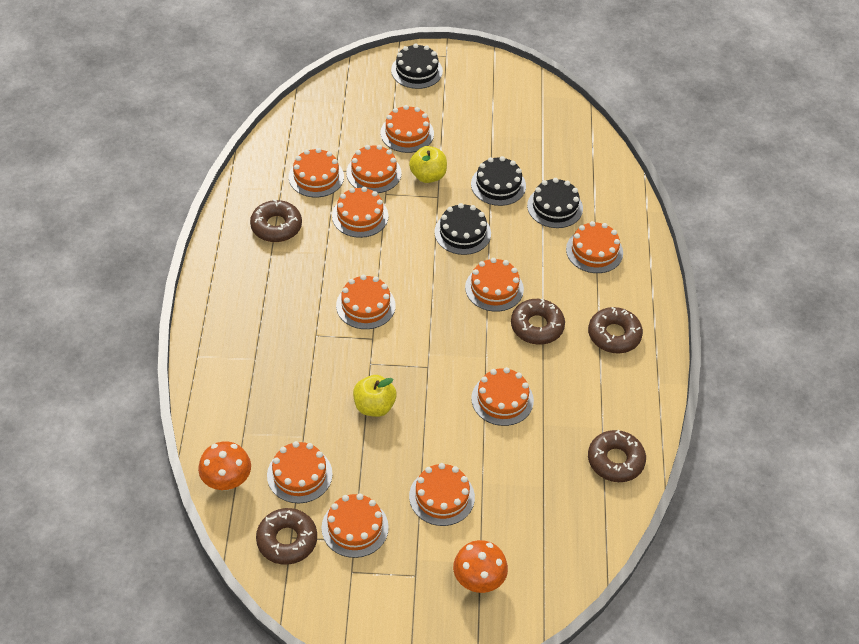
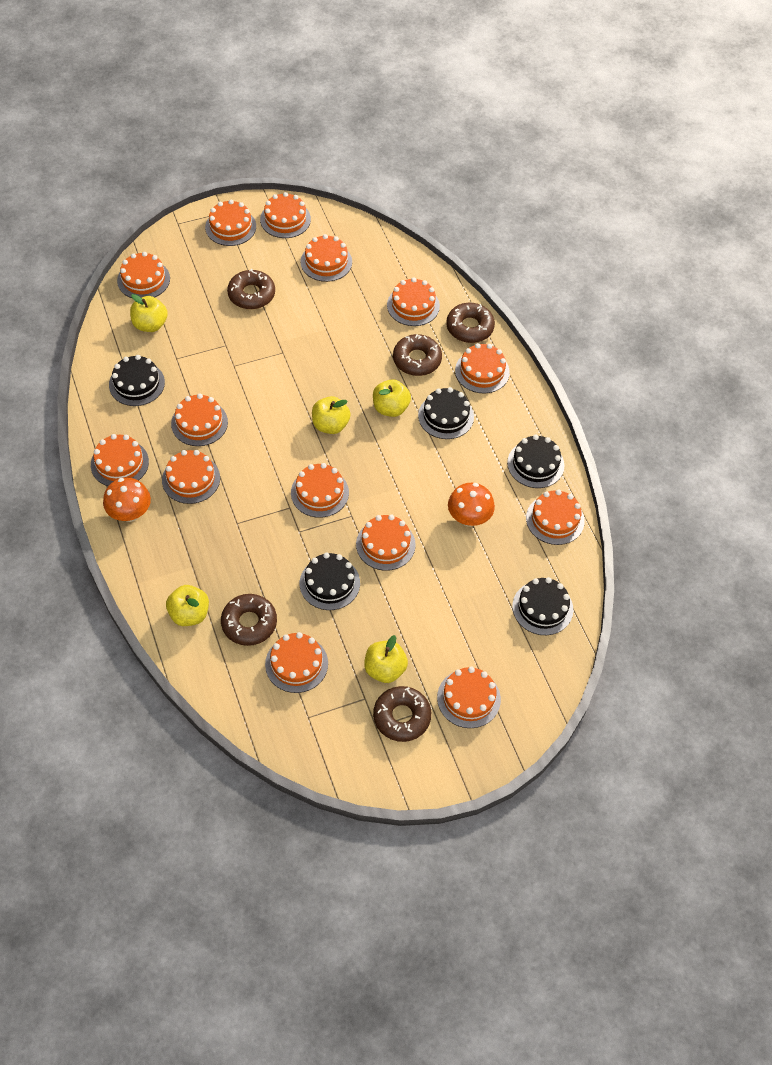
black cake: 4 -> 5
orange cake: 11 -> 14
yellow apple: 2 -> 5

